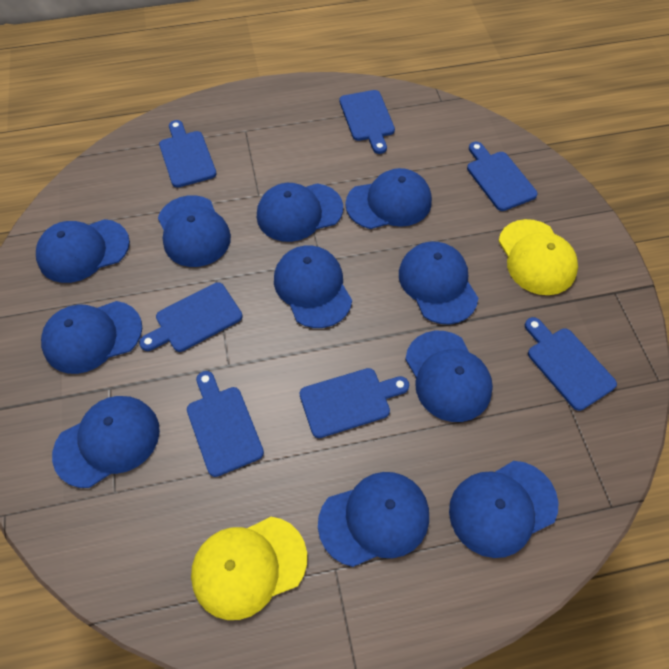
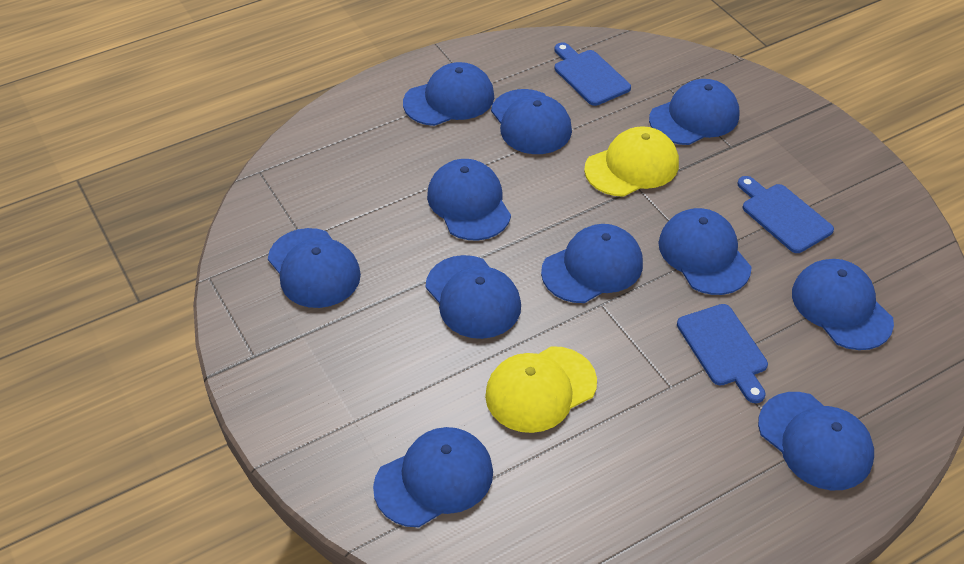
blue cutting board: 7 -> 3

